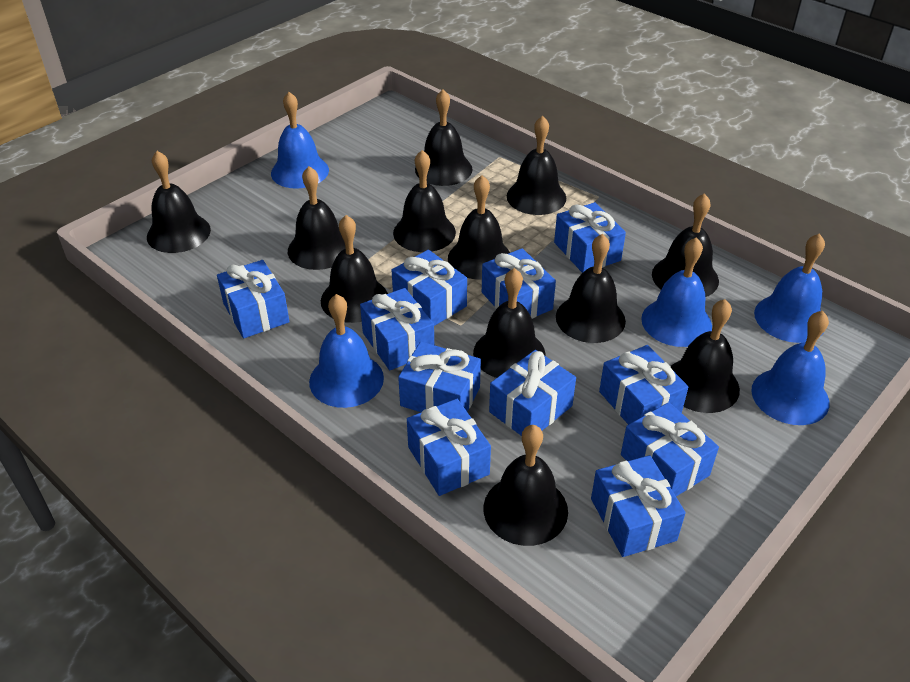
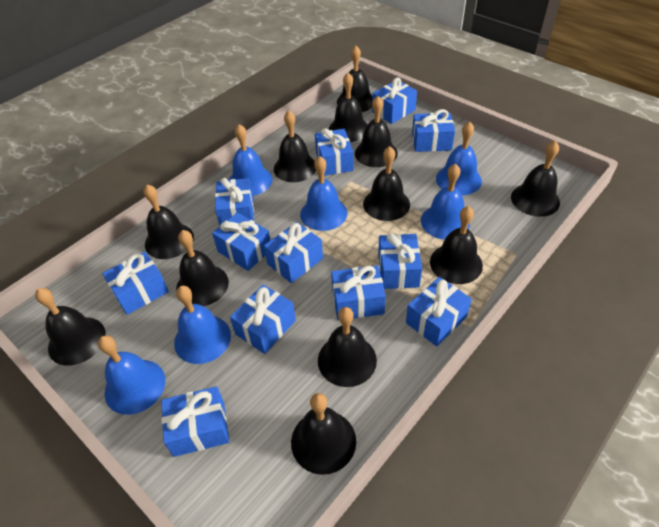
blue bell: 5 -> 6
blue gift: 11 -> 12

